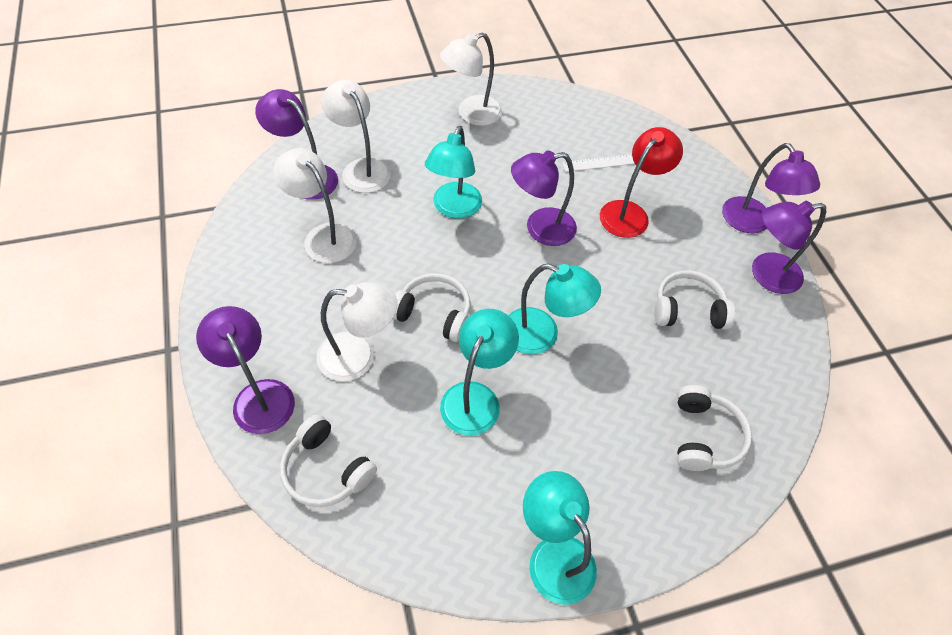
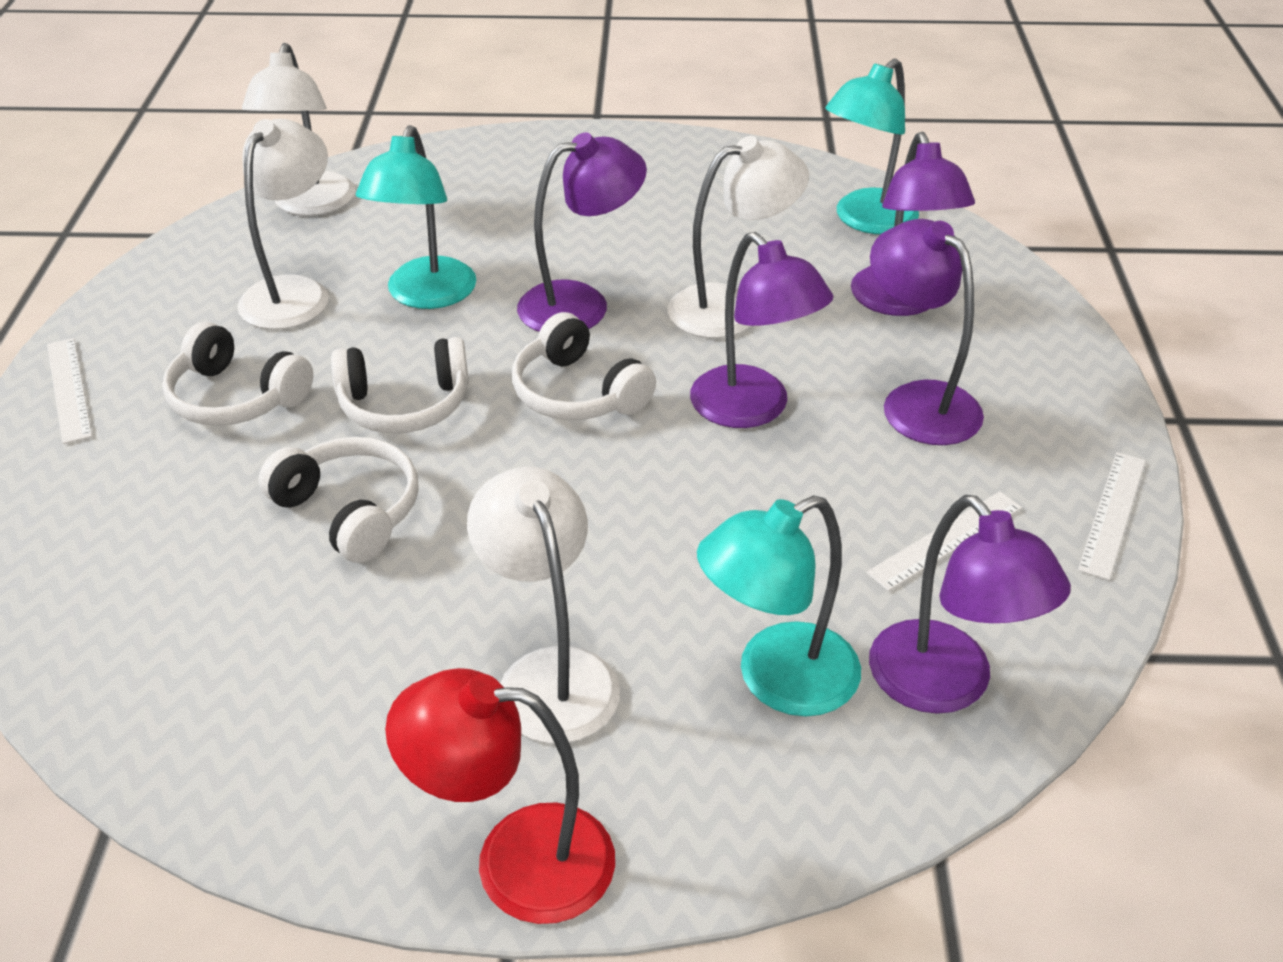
turquoise lamp: 4 -> 3
white ruler: 1 -> 3

